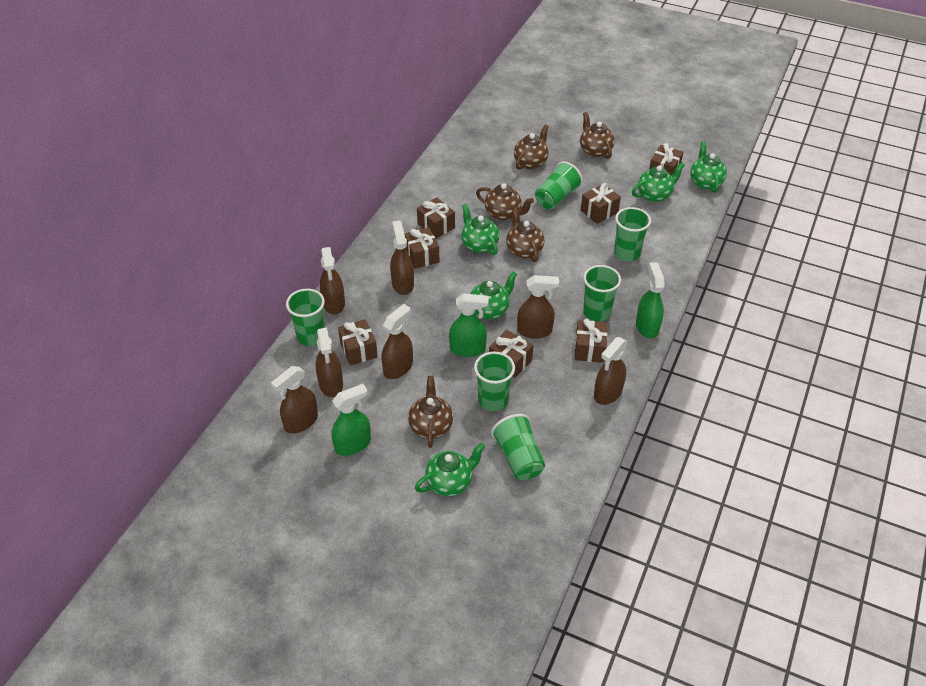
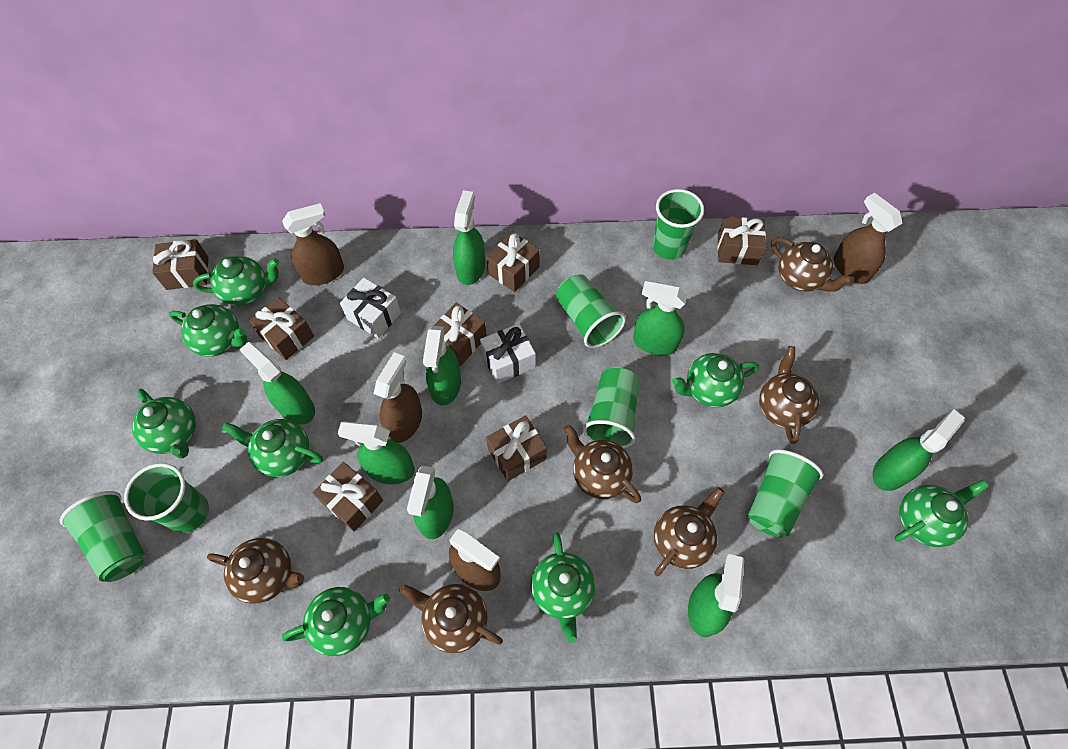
brown spray bottle: 7 -> 4
brown teapot: 5 -> 6
green spray bottle: 3 -> 8
green teapot: 5 -> 8
white gift: 0 -> 2

